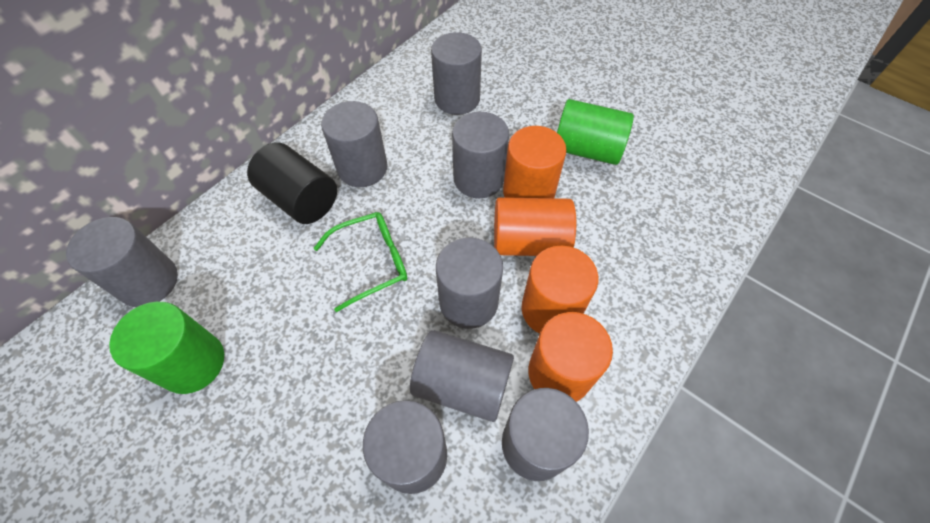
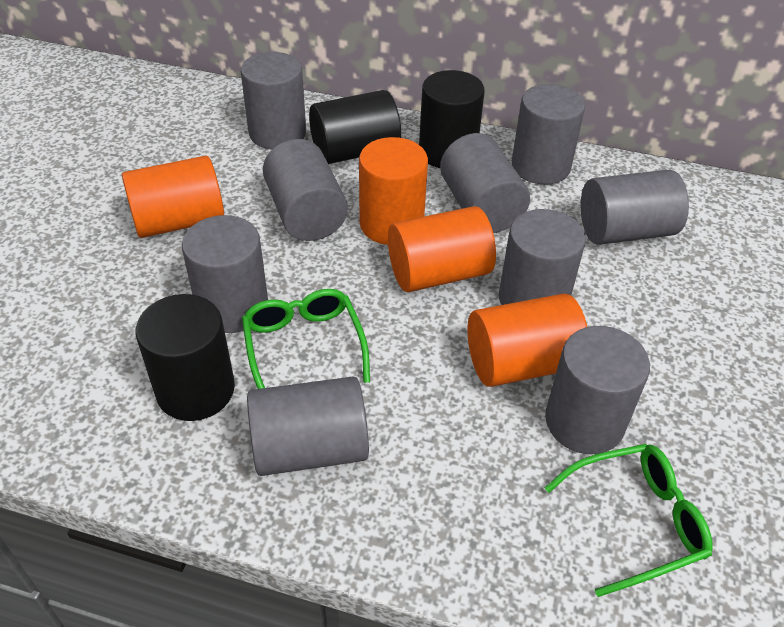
black cylinder: 1 -> 3
green cylinder: 2 -> 0
green glasses: 1 -> 2
grey cylinder: 8 -> 9

